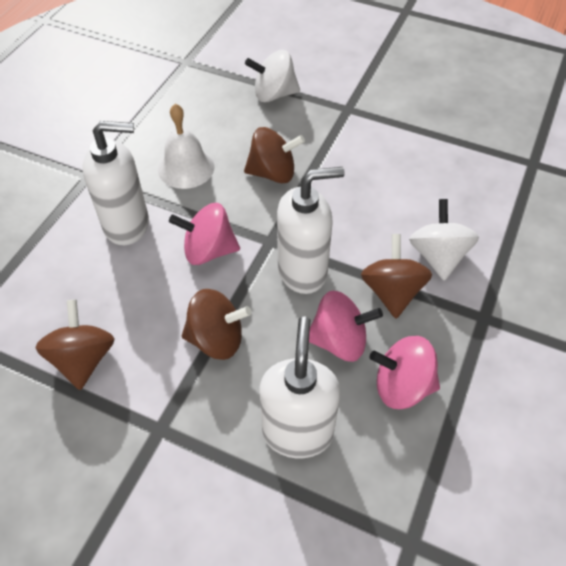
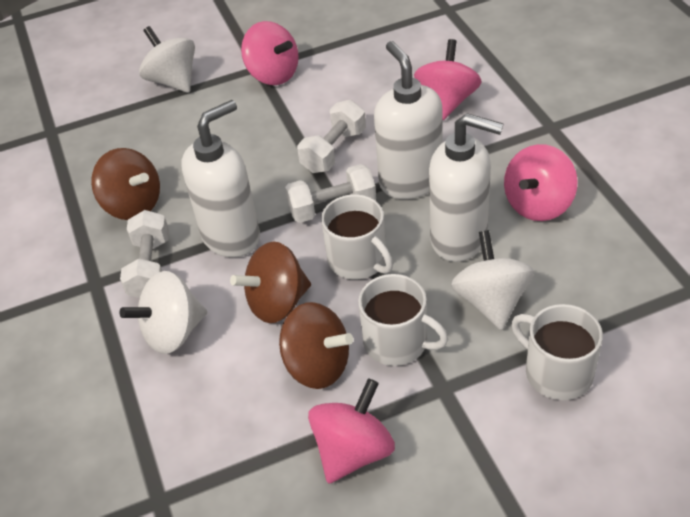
brown spinning top: 4 -> 3
pink spinning top: 3 -> 4
white bell: 1 -> 0
white dumbbell: 0 -> 3
white mug: 0 -> 3
white spinning top: 2 -> 3

